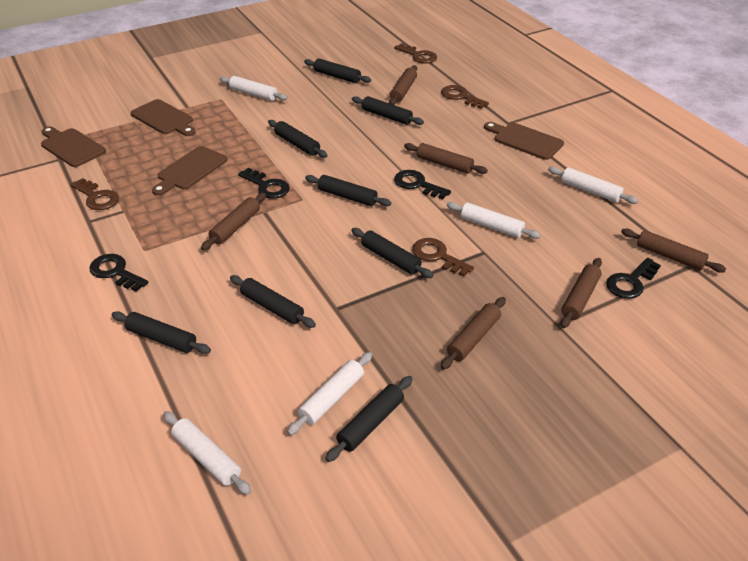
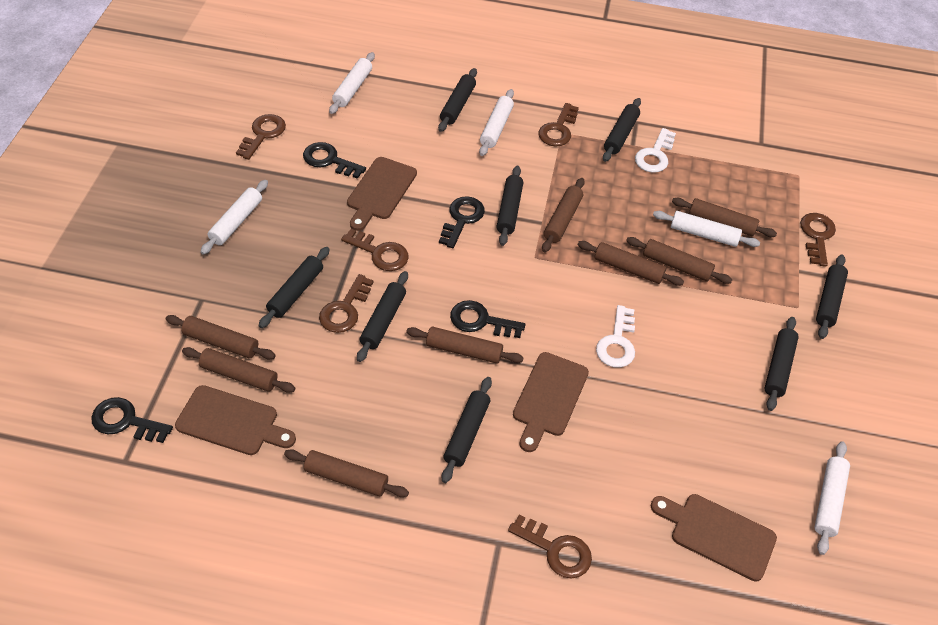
brown key: 4 -> 6
brown rolling pin: 6 -> 8
white key: 0 -> 2

